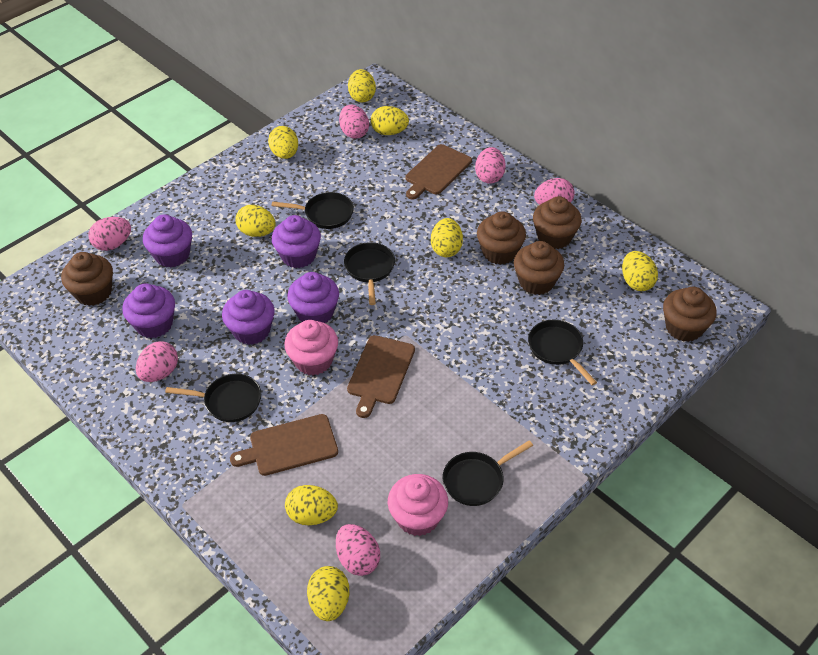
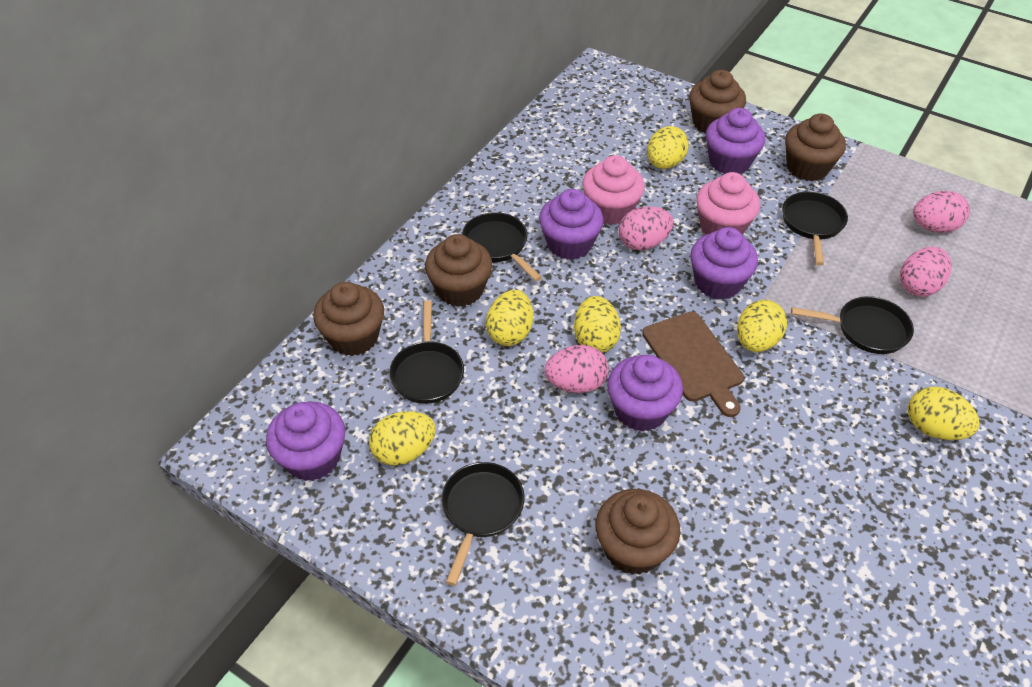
brown cutting board: 3 -> 1
pink egg: 6 -> 4
yellow egg: 8 -> 6

